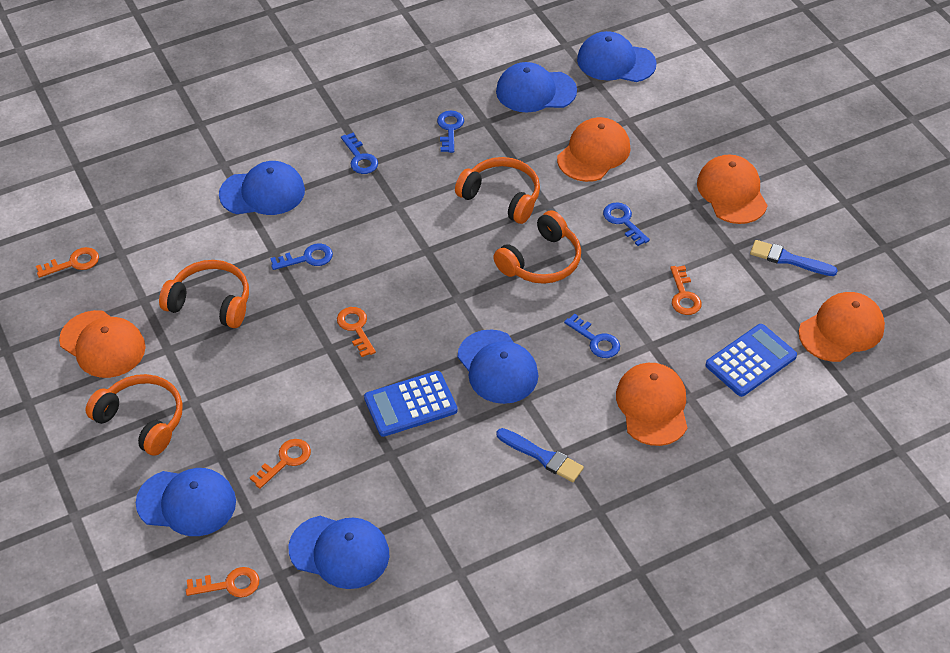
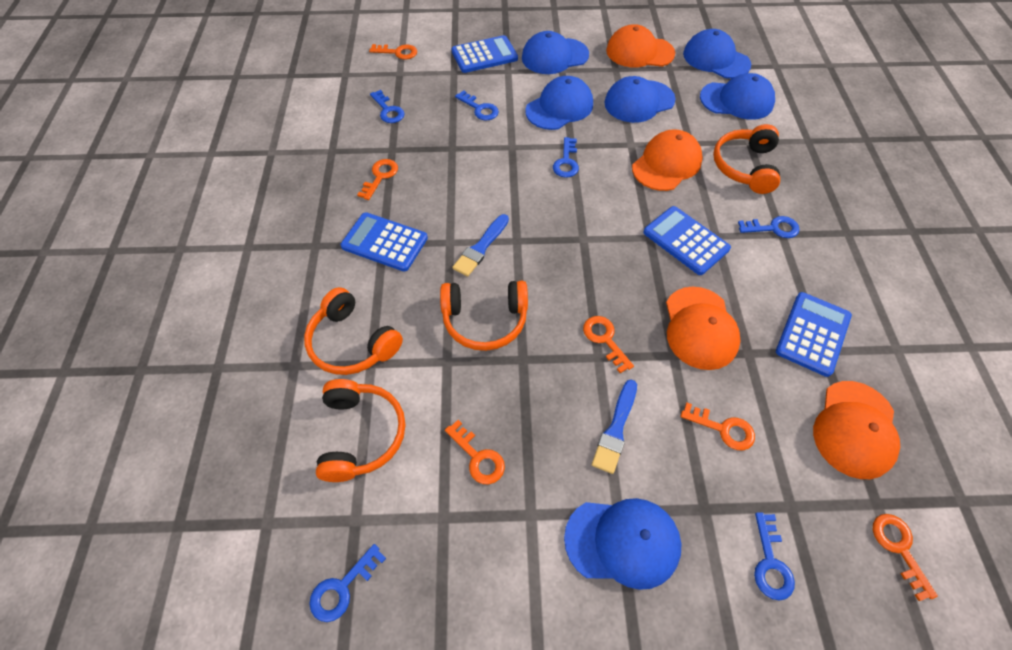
blue calculator: 2 -> 4
blue key: 5 -> 6
orange cap: 5 -> 4
orange key: 5 -> 6

